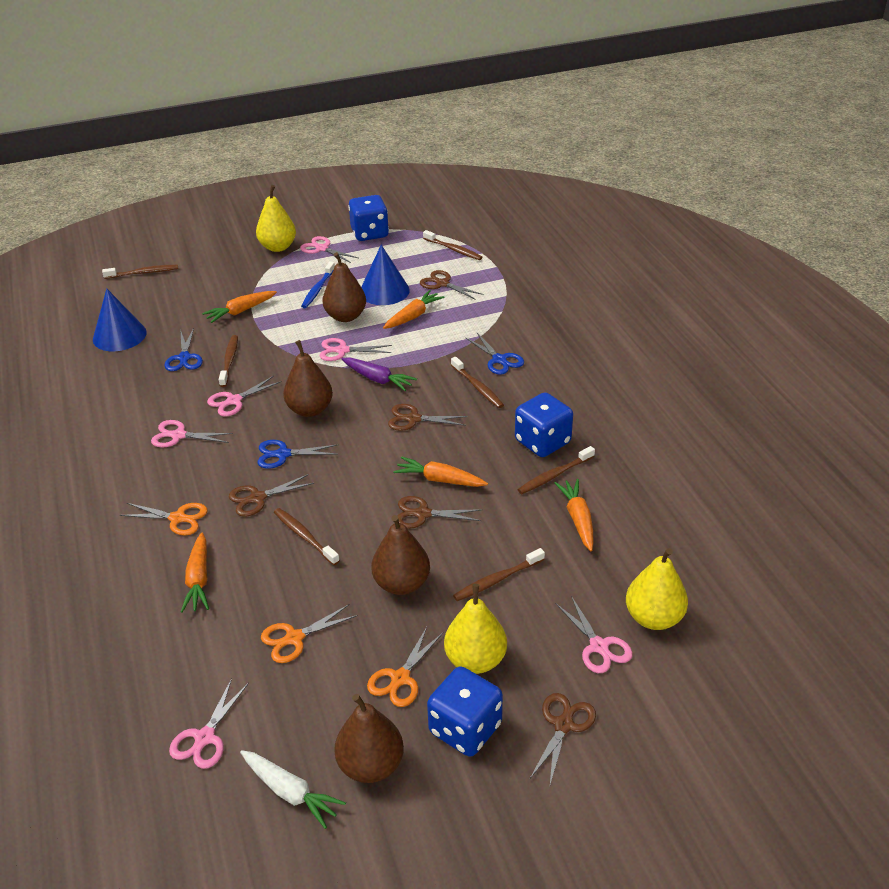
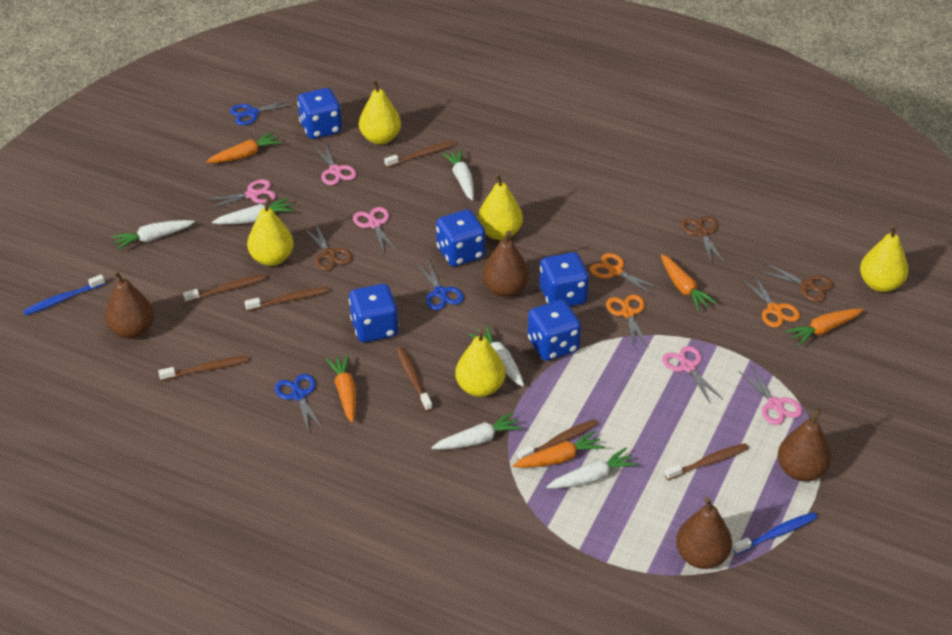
blue cone: 2 -> 0
blue dice: 3 -> 5
blue toothbrush: 1 -> 2
brown scissors: 5 -> 3
pink scissors: 6 -> 5
purple carrot: 1 -> 0
white carrot: 1 -> 6
yellow pear: 3 -> 5

